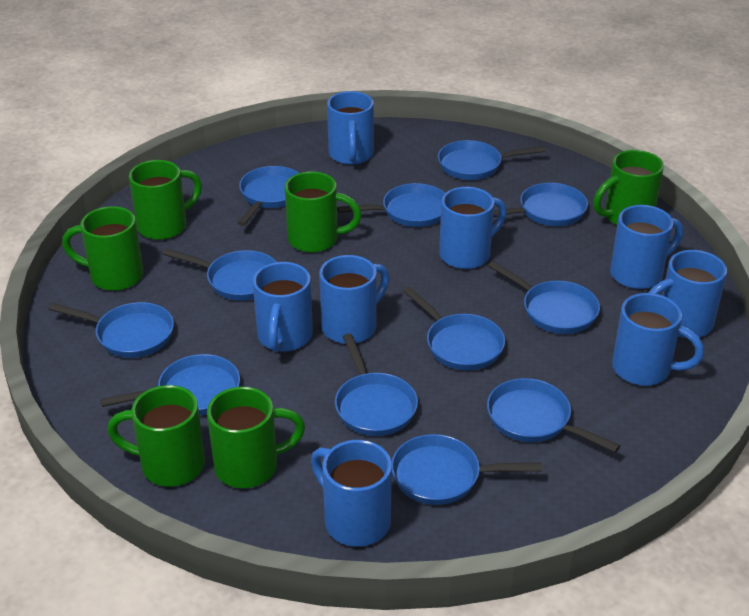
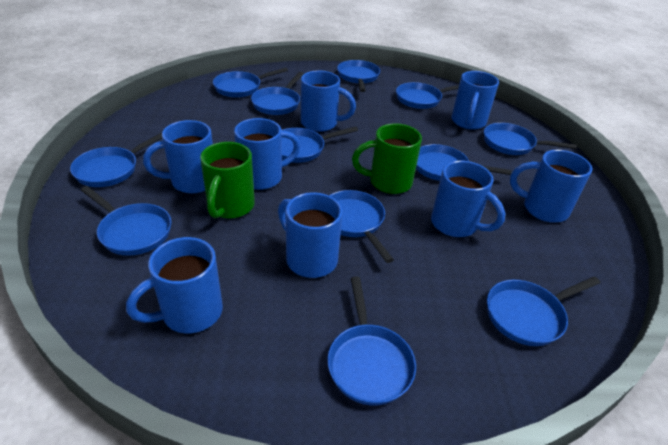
green mug: 6 -> 2

